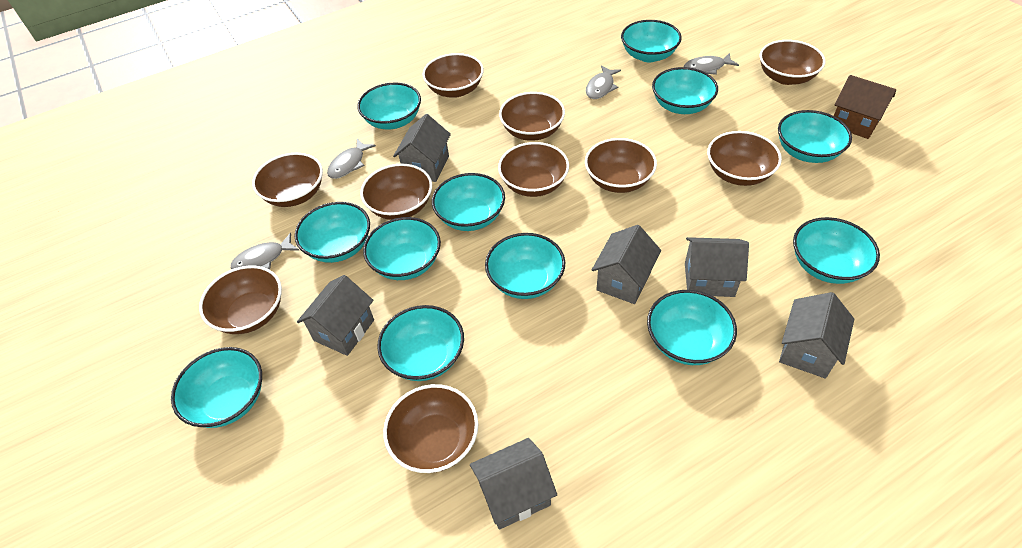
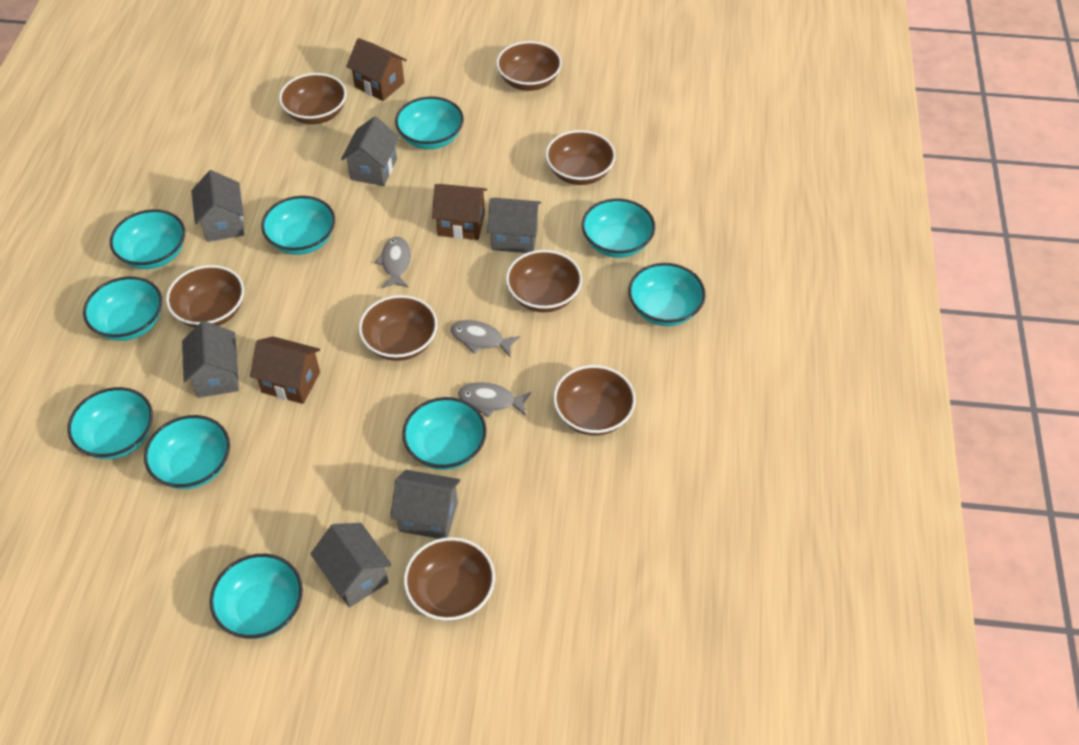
brown bowl: 10 -> 8
brown house: 1 -> 3
grey fish: 4 -> 3
turquoise bowl: 12 -> 10

